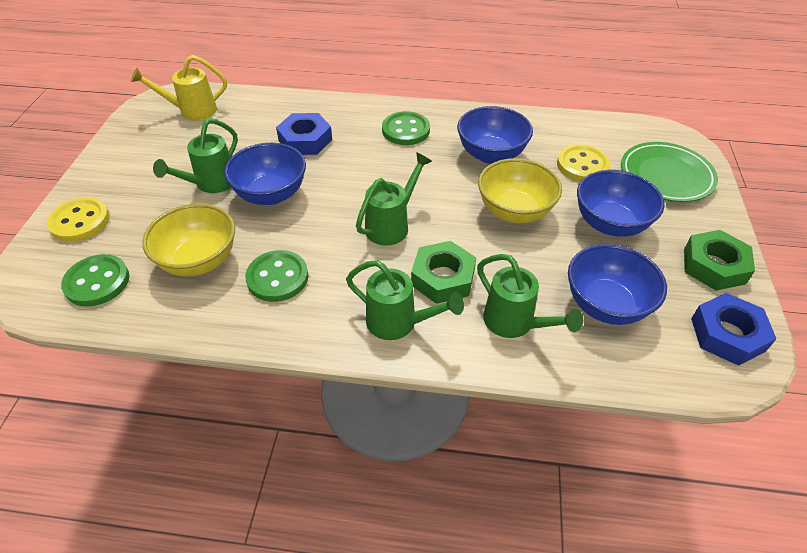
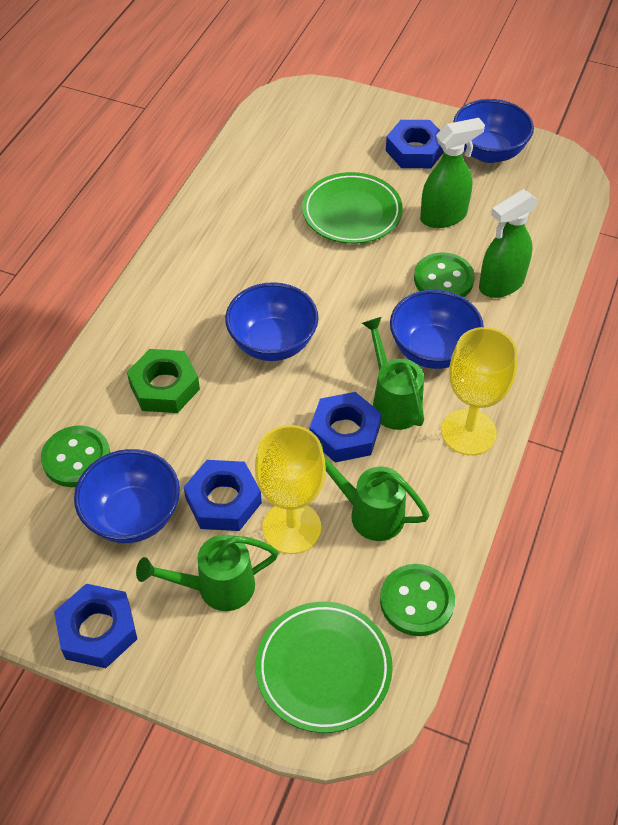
blue nut: 2 -> 4
green nut: 2 -> 1
green plate: 1 -> 2
green spray bottle: 0 -> 2
green watering can: 4 -> 3
yellow bowl: 2 -> 0
yellow button: 2 -> 0
yellow goblet: 0 -> 2
yellow watering can: 1 -> 0

